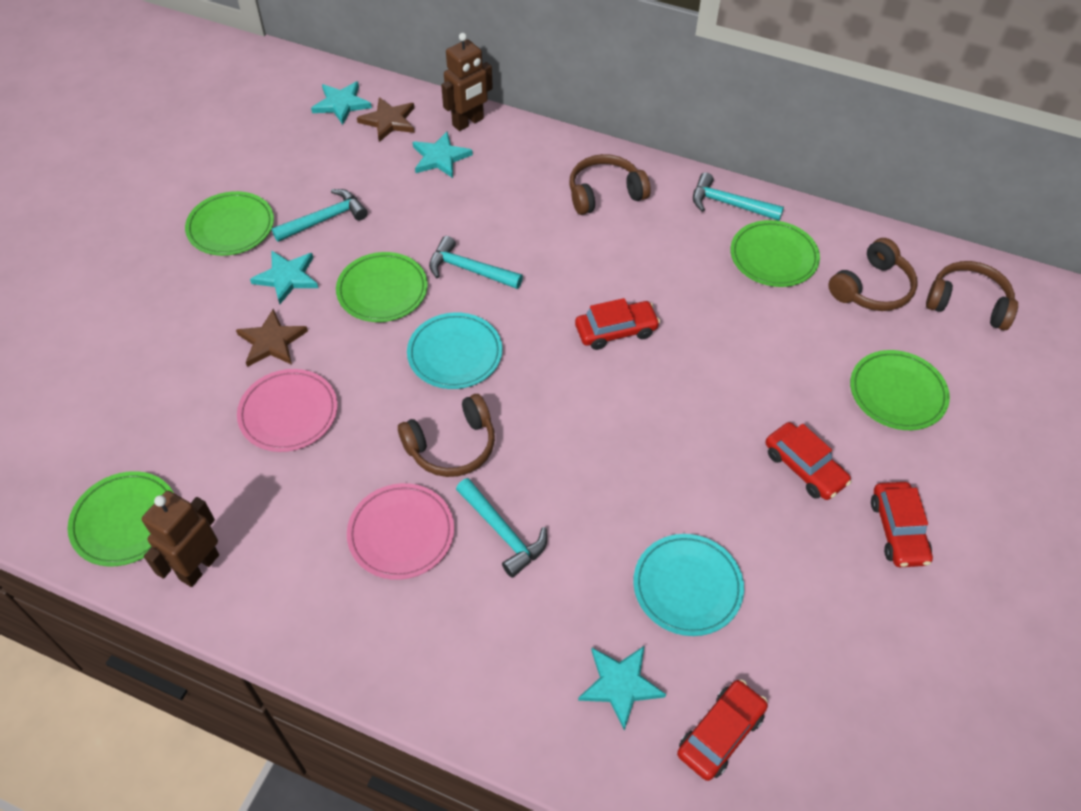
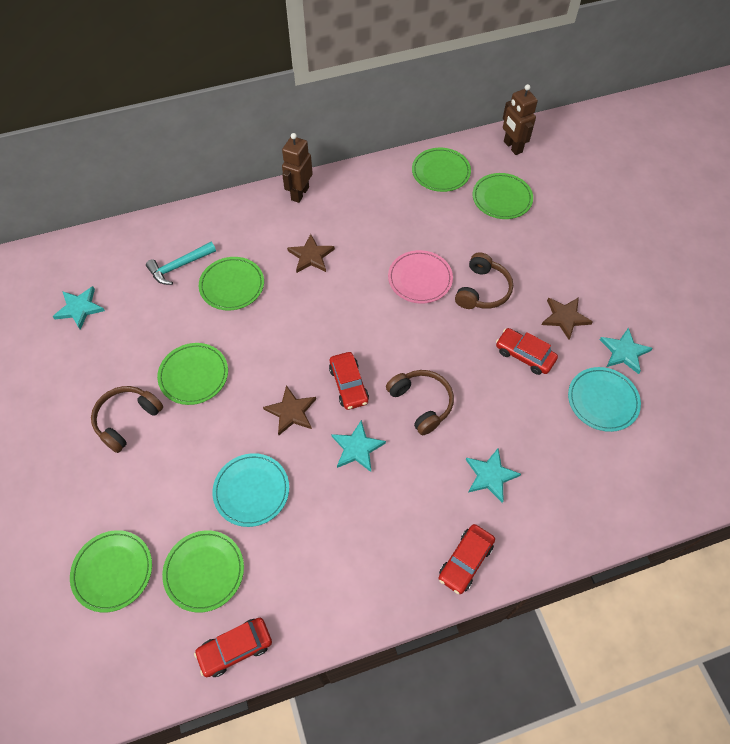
brown headphones: 4 -> 3
brown star: 2 -> 3
green plate: 5 -> 6
pink plate: 2 -> 1
turquoise hammer: 4 -> 1

